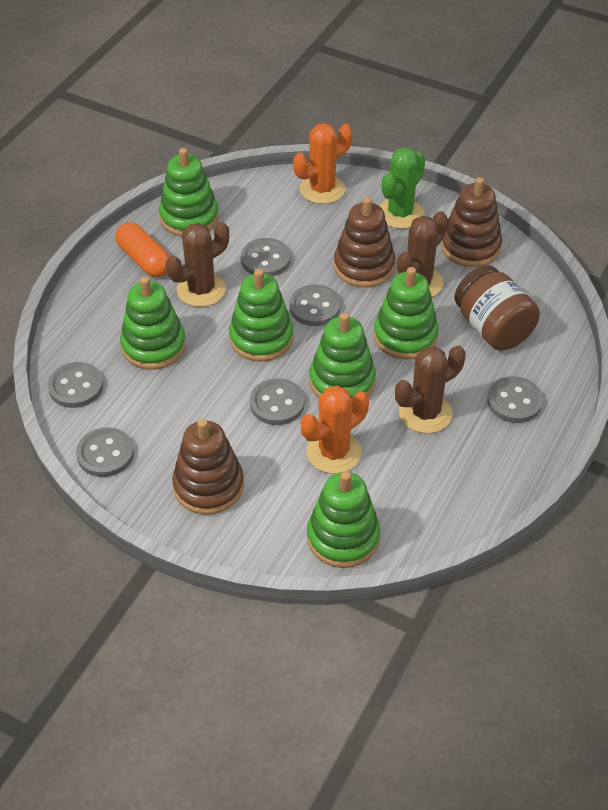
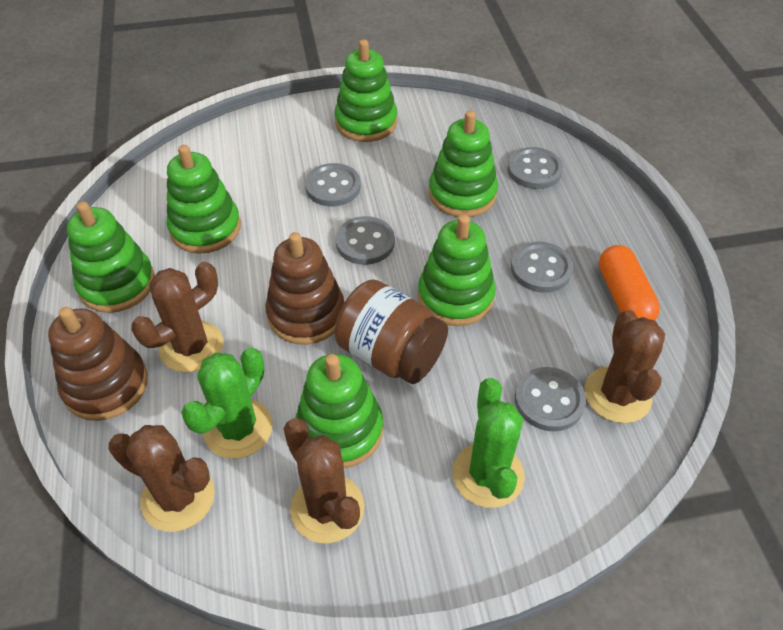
brown cactus: 3 -> 4
brown stacking toy: 3 -> 2
green cactus: 1 -> 2
grey button: 6 -> 5
orange cactus: 2 -> 0

